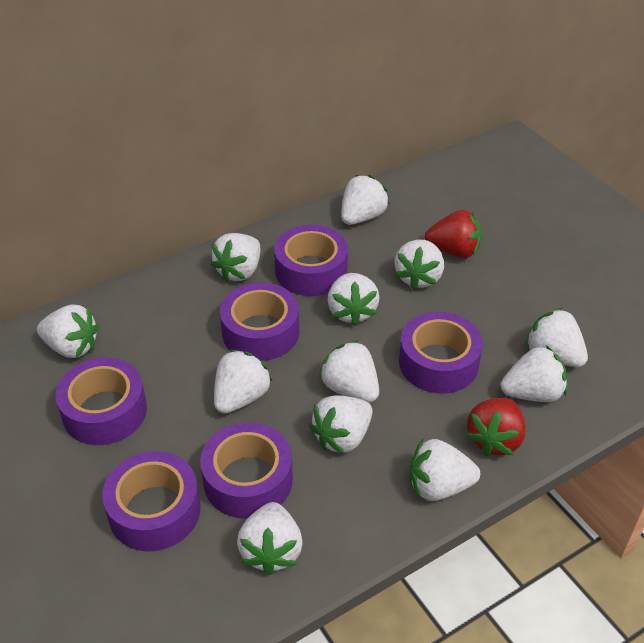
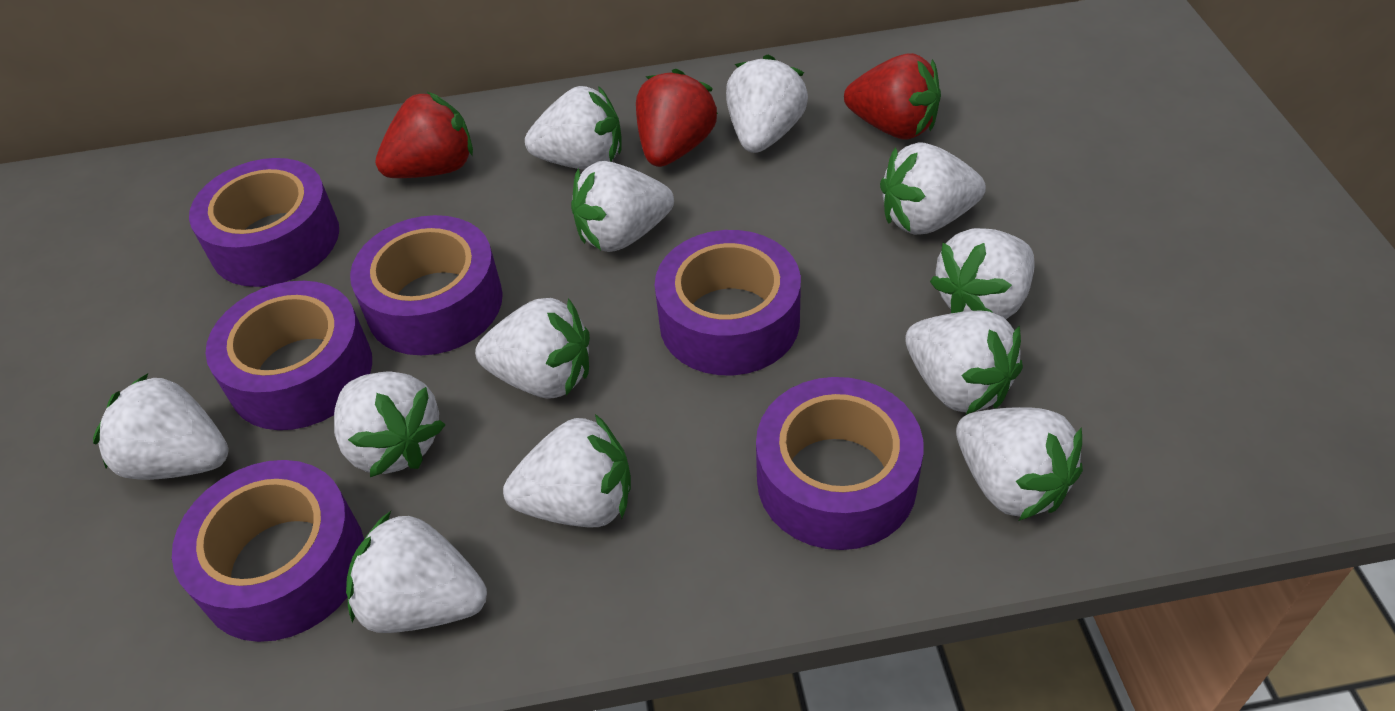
red strawberry: 2 -> 3

